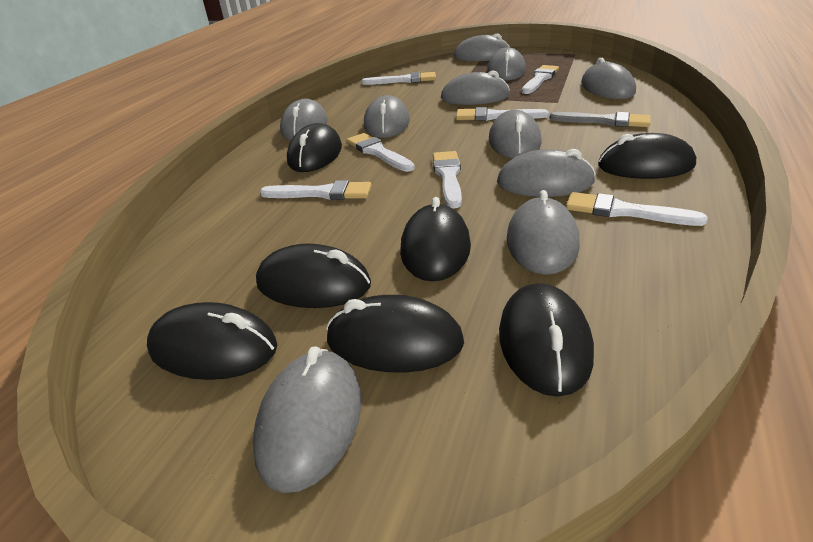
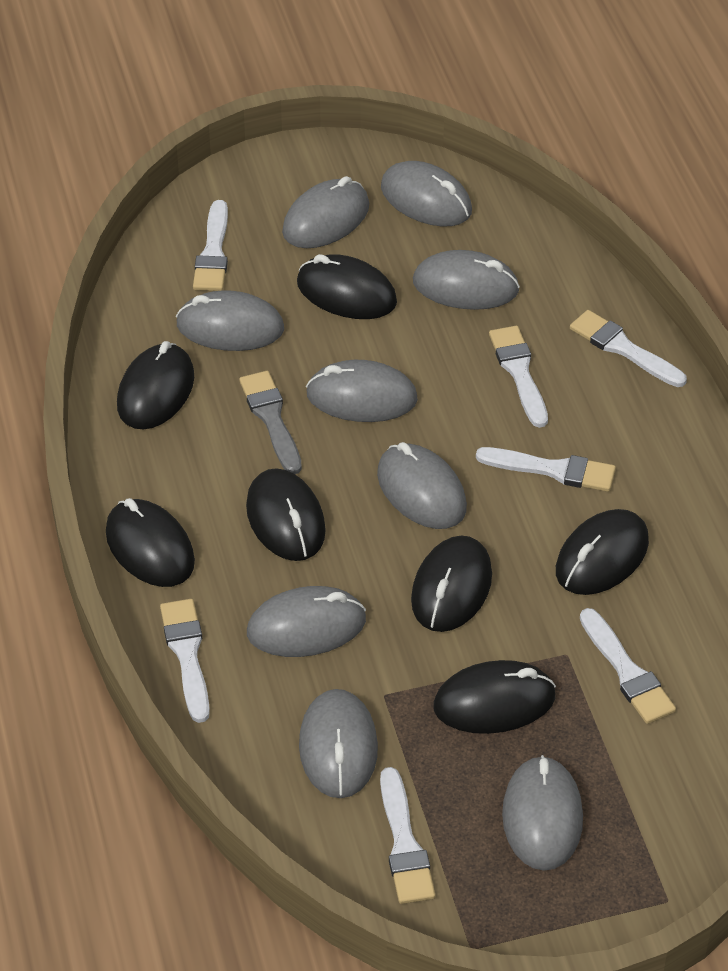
grey mouse: 10 -> 9

